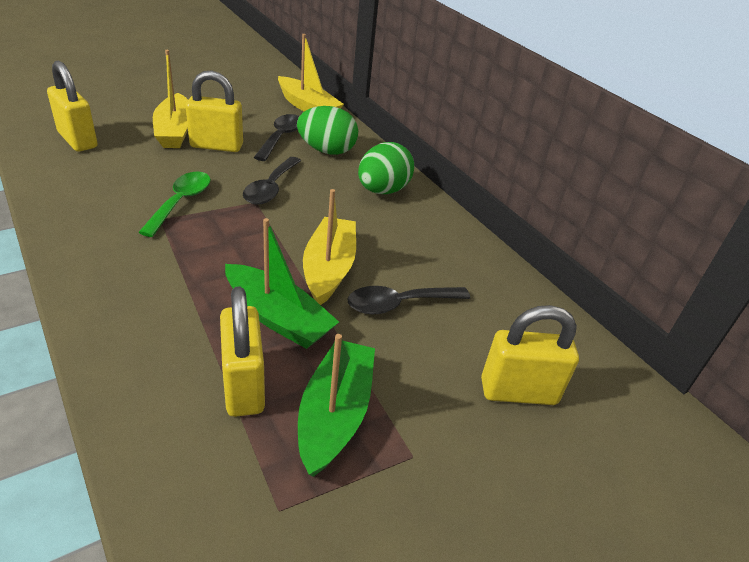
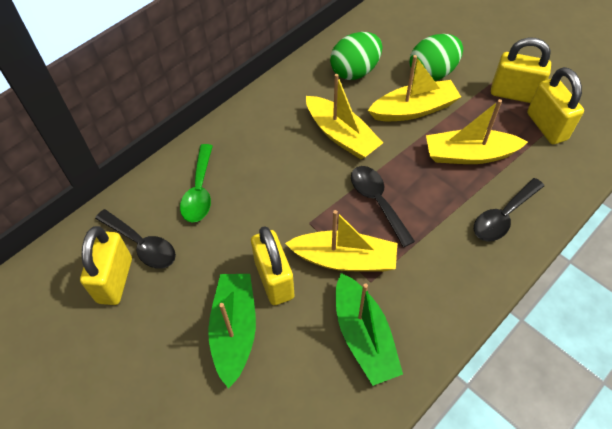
yellow boat: 3 -> 4

